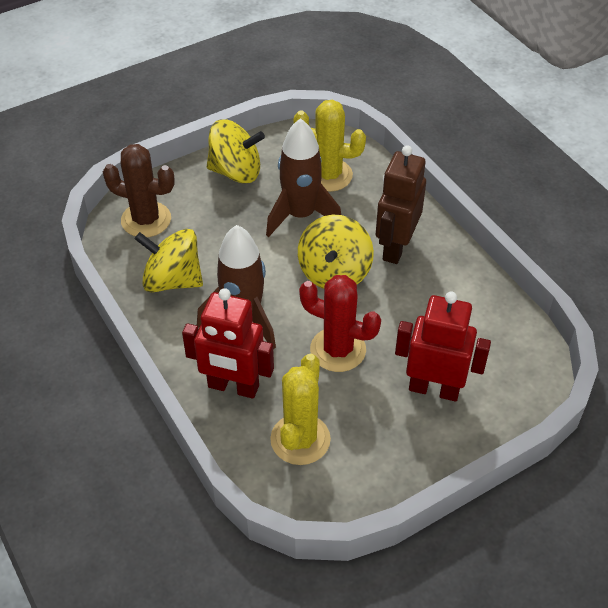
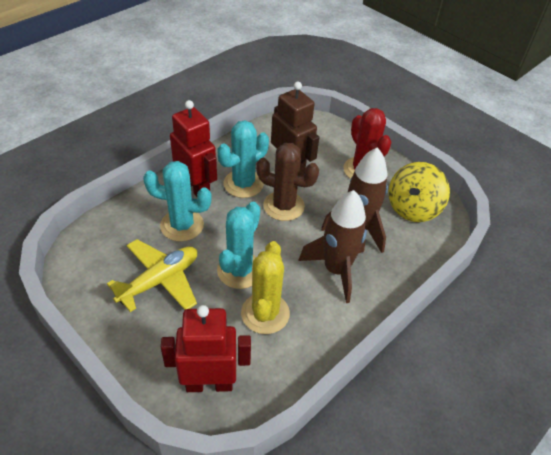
turquoise cactus: 0 -> 3
yellow cactus: 2 -> 1
yellow plane: 0 -> 1
yellow spinning top: 3 -> 1

